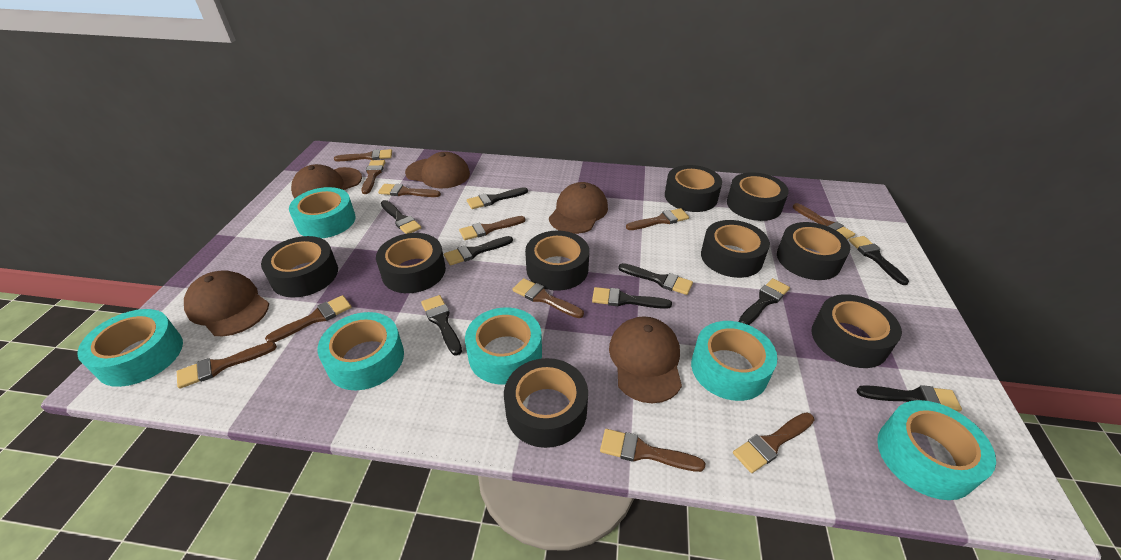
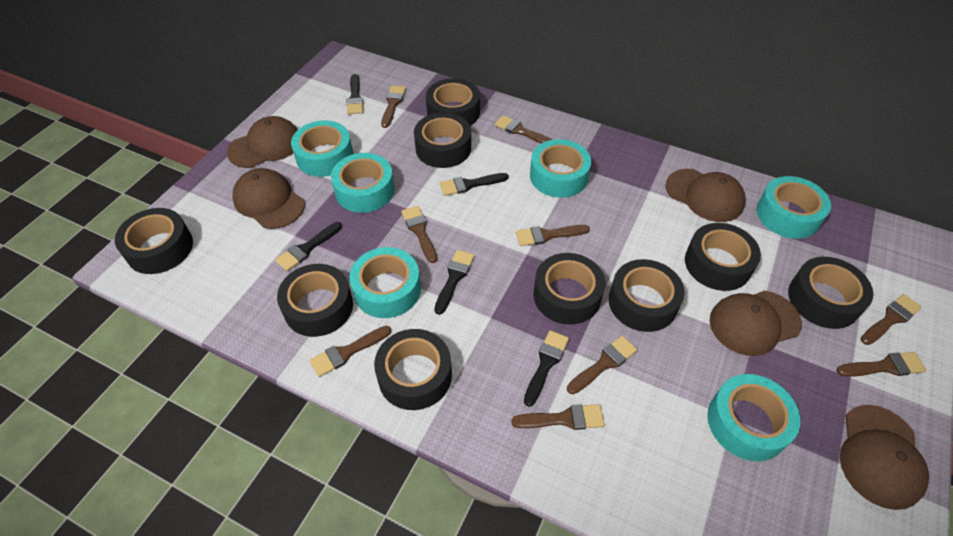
black brush: 9 -> 5
brown brush: 11 -> 9

